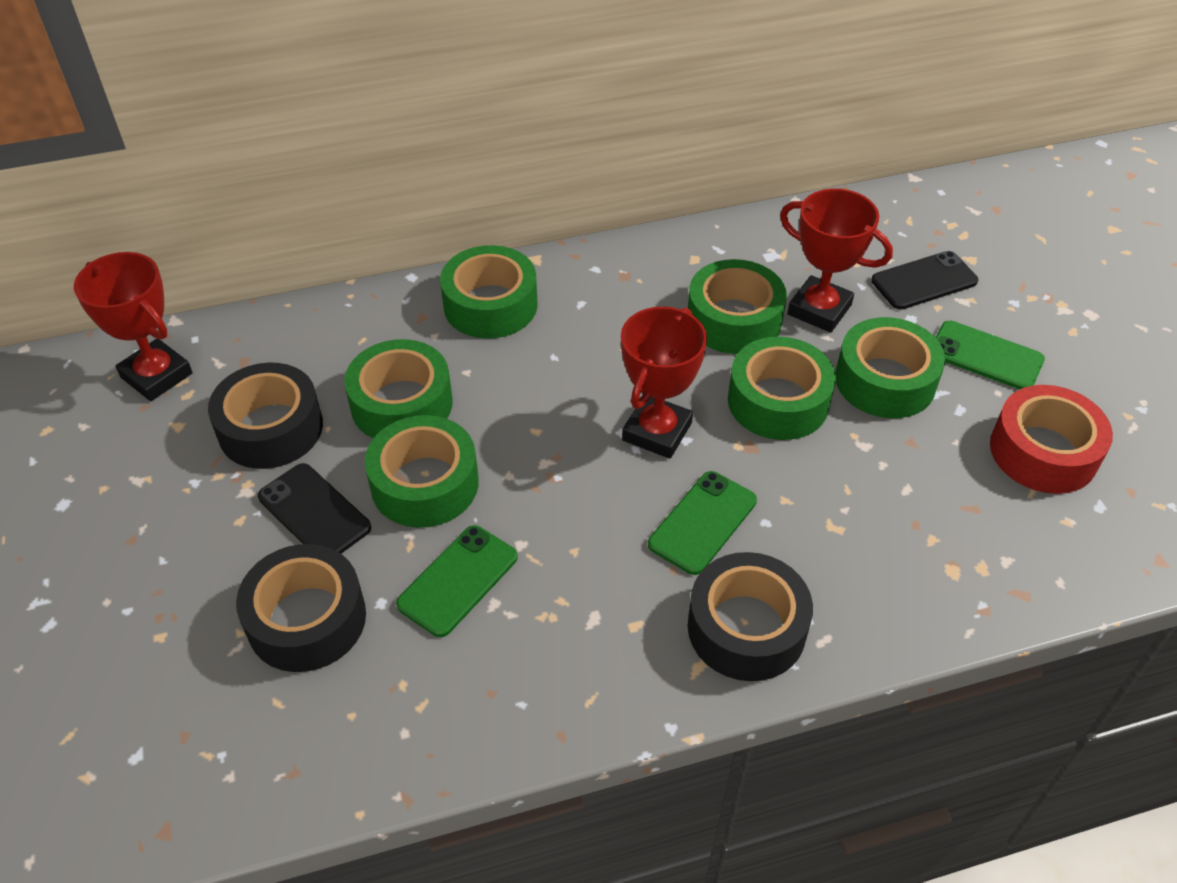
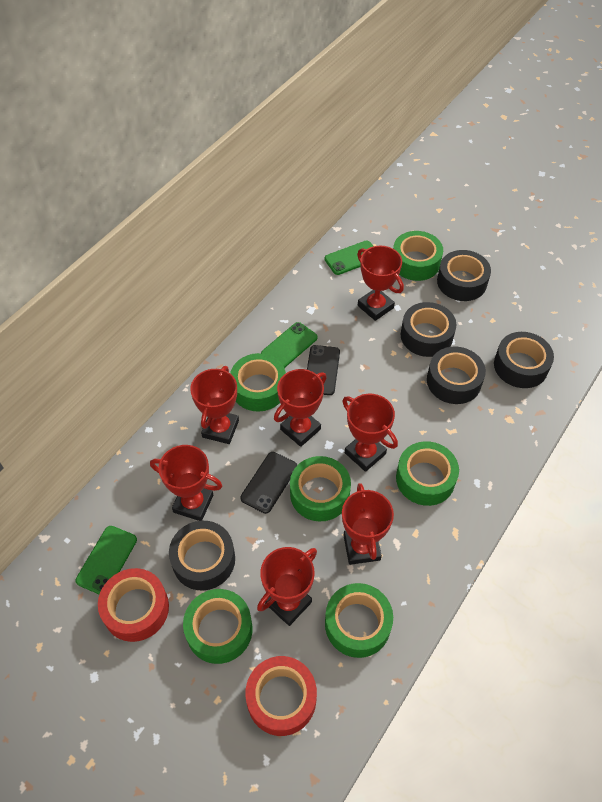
black tape: 3 -> 5
red tape: 1 -> 2
red trophy: 3 -> 7

